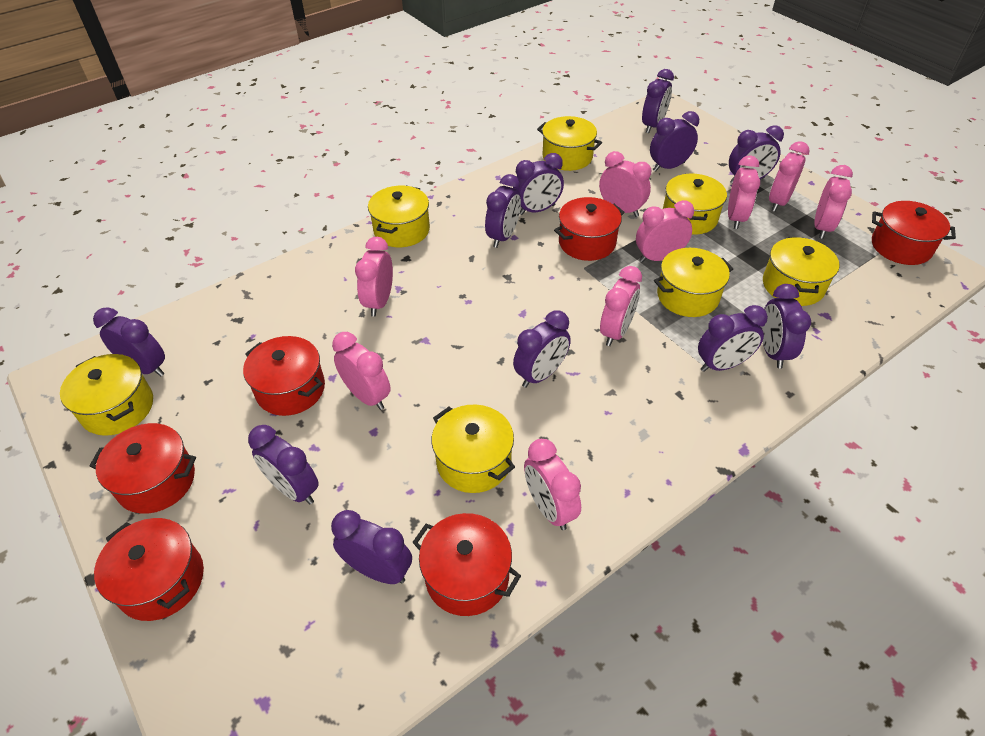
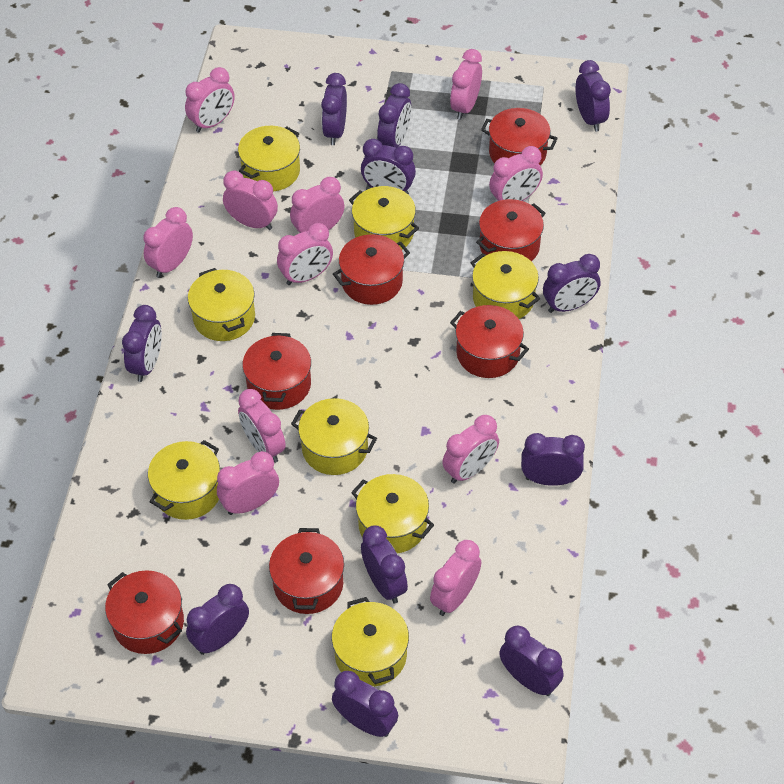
pink clock: 9 -> 11
red pot: 6 -> 7
yellow pot: 7 -> 8

